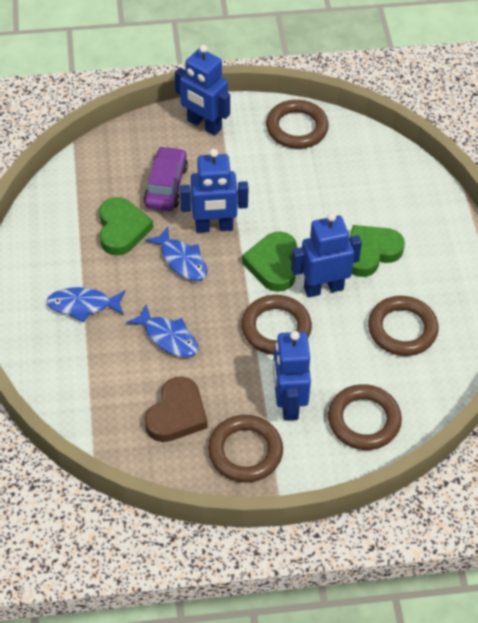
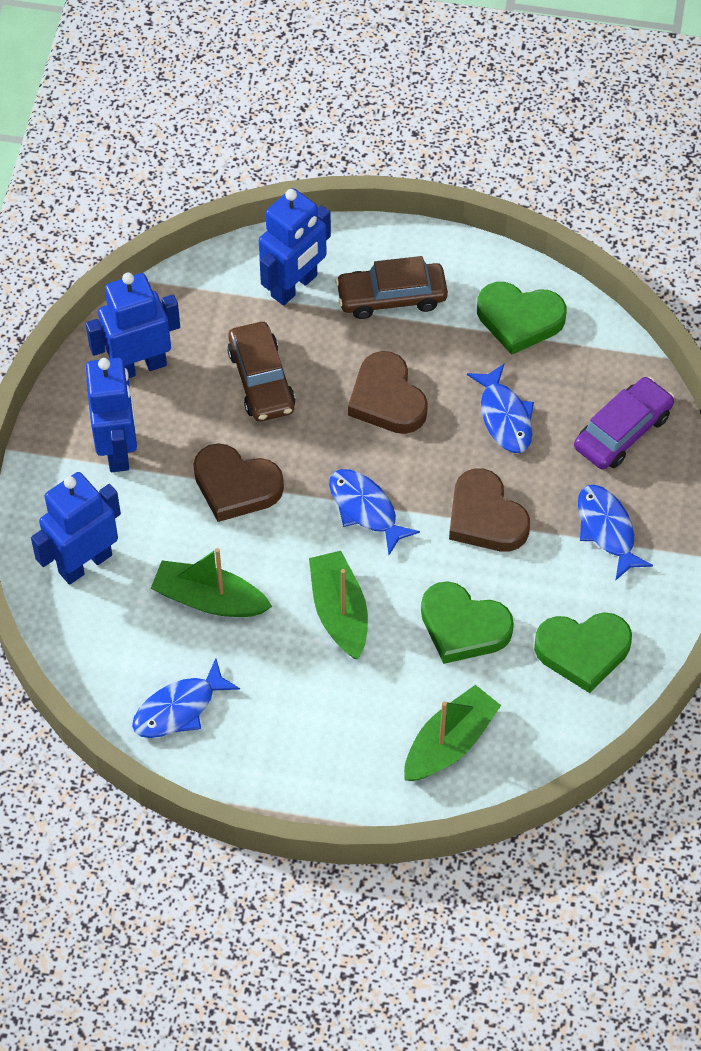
blue fish: 3 -> 4
brown car: 0 -> 2
brown heart: 1 -> 3
brown ring: 5 -> 0
green boat: 0 -> 3

